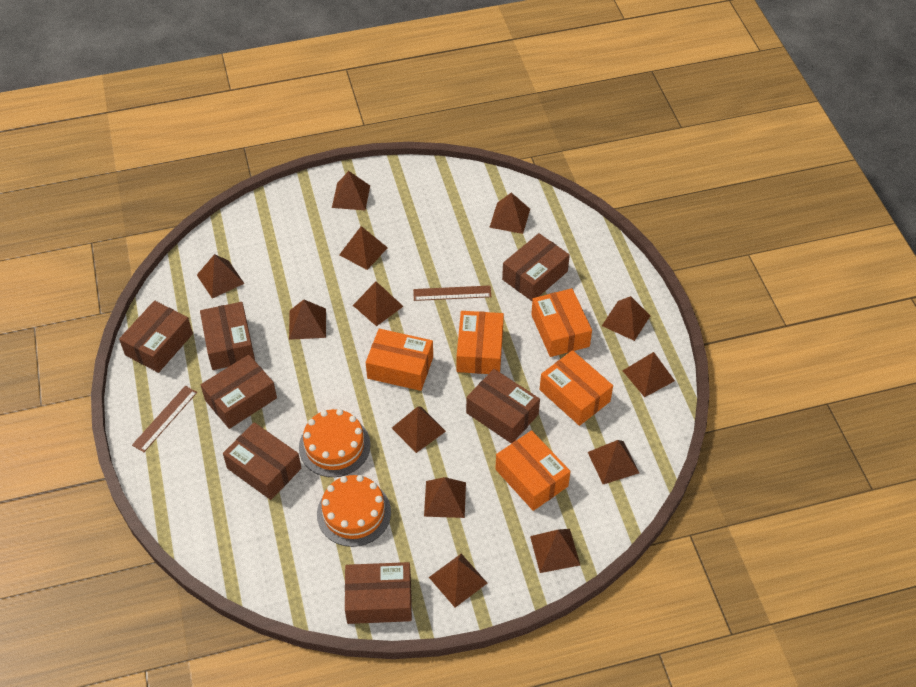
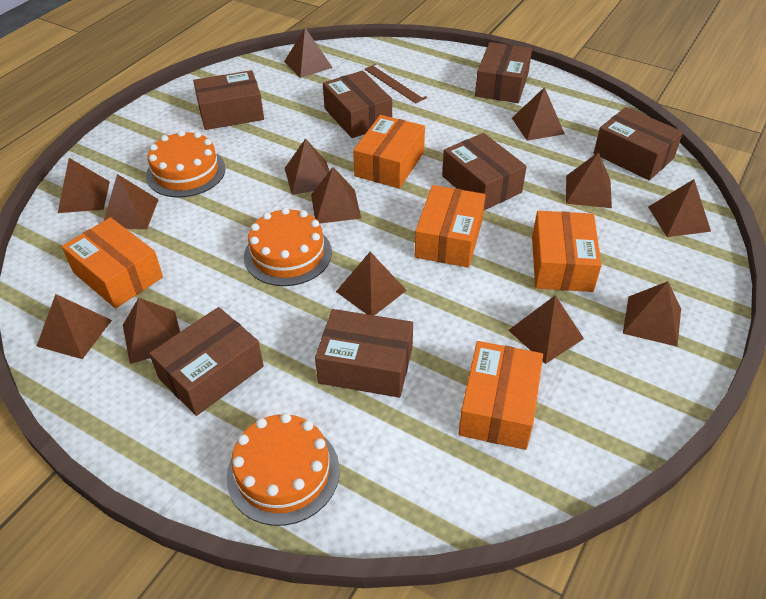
brown ruler: 2 -> 1
orange cake: 2 -> 3

